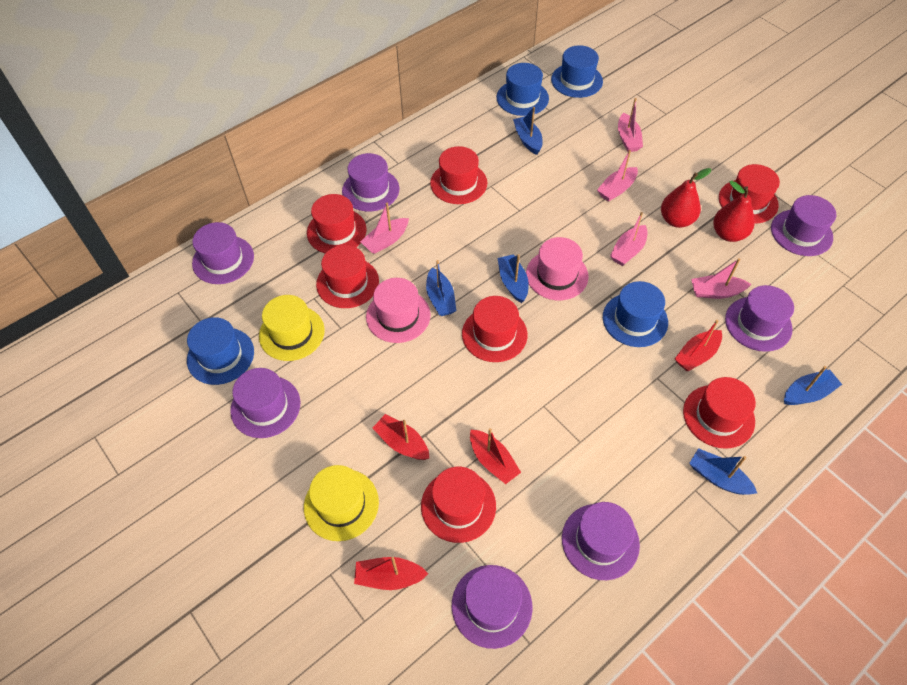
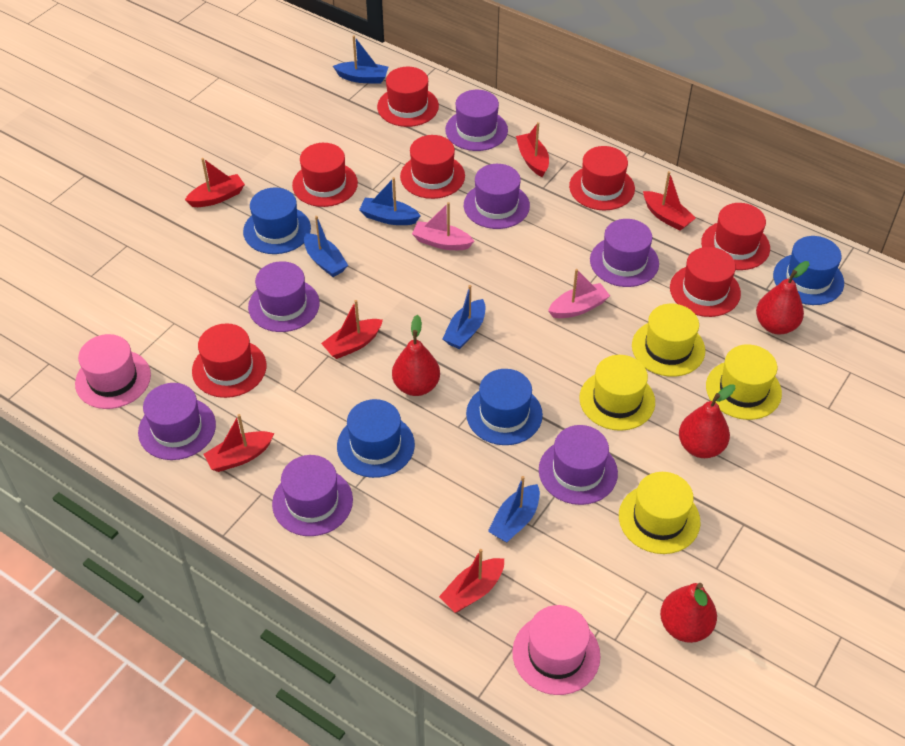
pink boat: 5 -> 2
red boat: 4 -> 6
red pear: 2 -> 4
yellow hat: 2 -> 4

